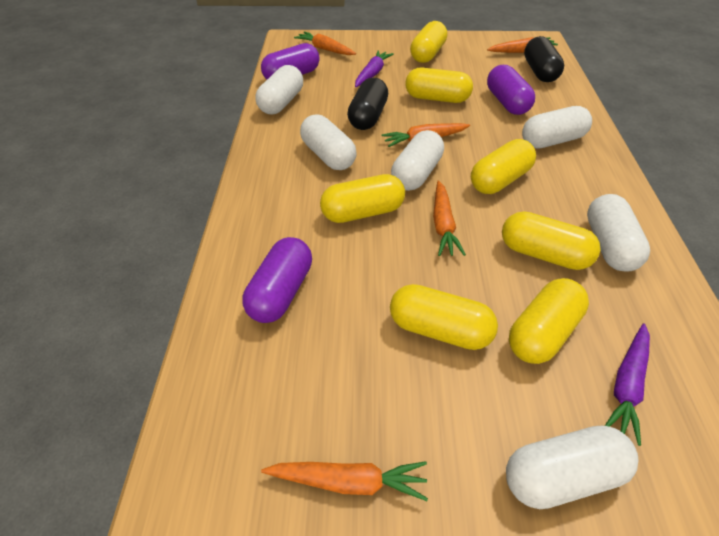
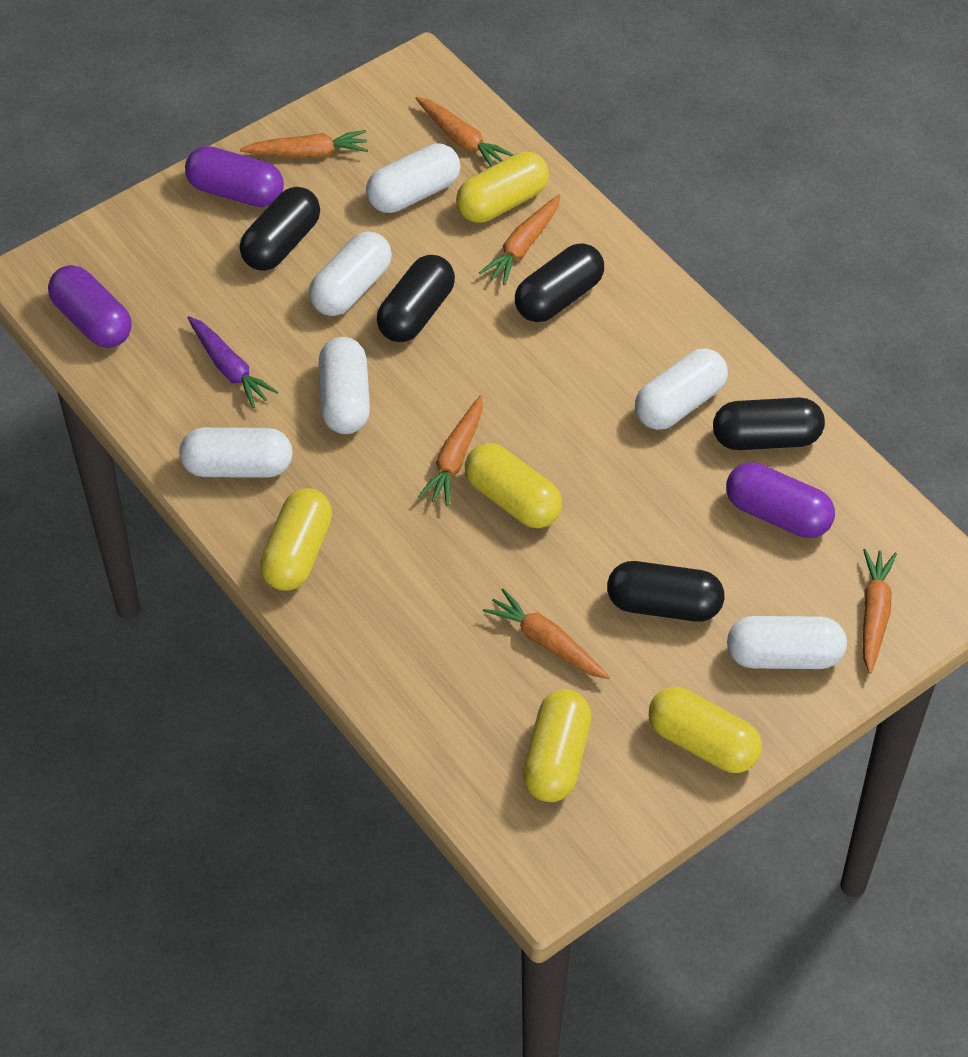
black capsule: 2 -> 5
orange carrot: 5 -> 6
purple carrot: 2 -> 1
yellow capsule: 7 -> 5

